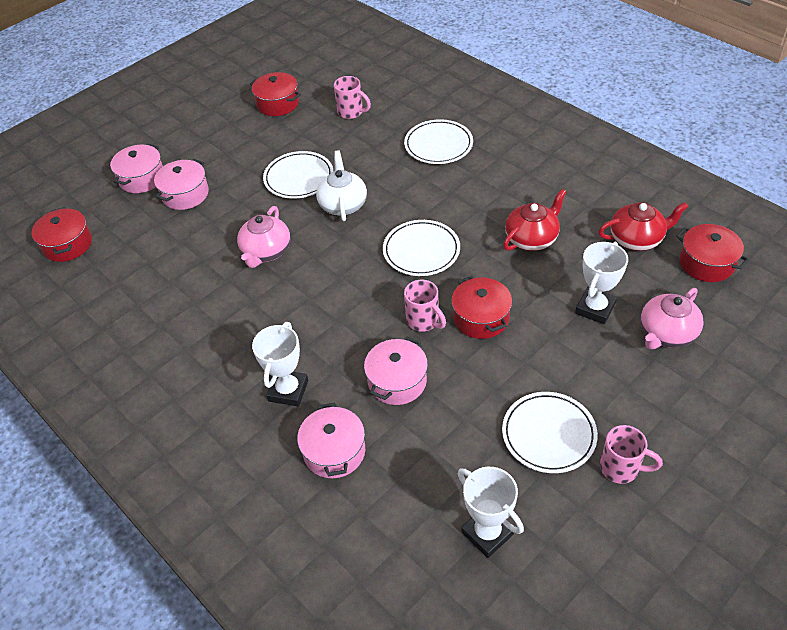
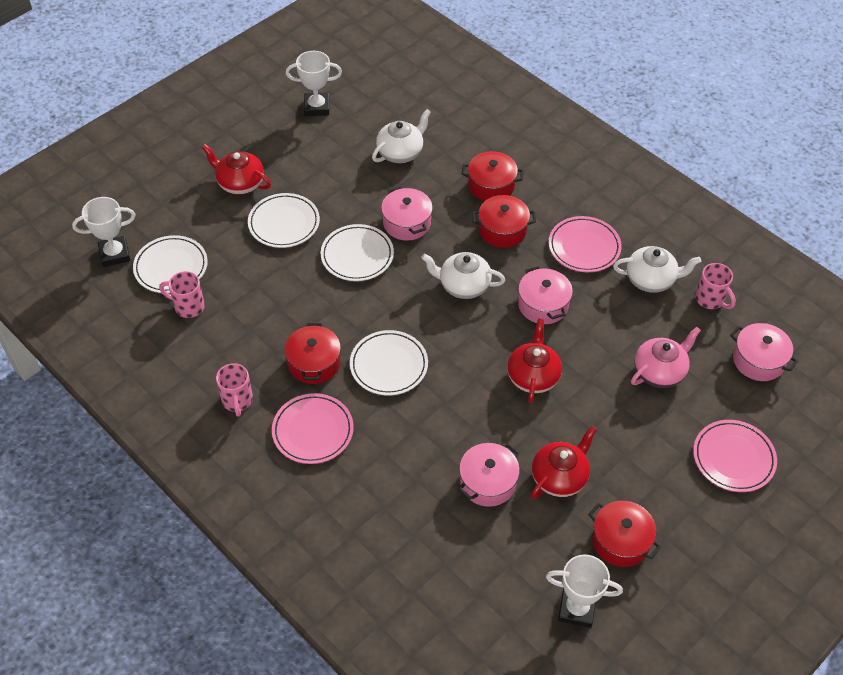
pink plate: 0 -> 3
pink teapot: 2 -> 1
red teapot: 2 -> 3
white teapot: 1 -> 3

